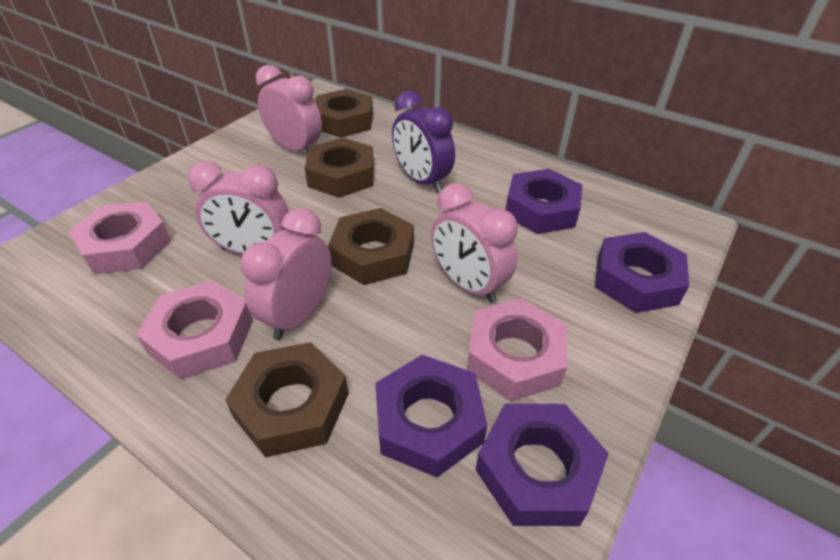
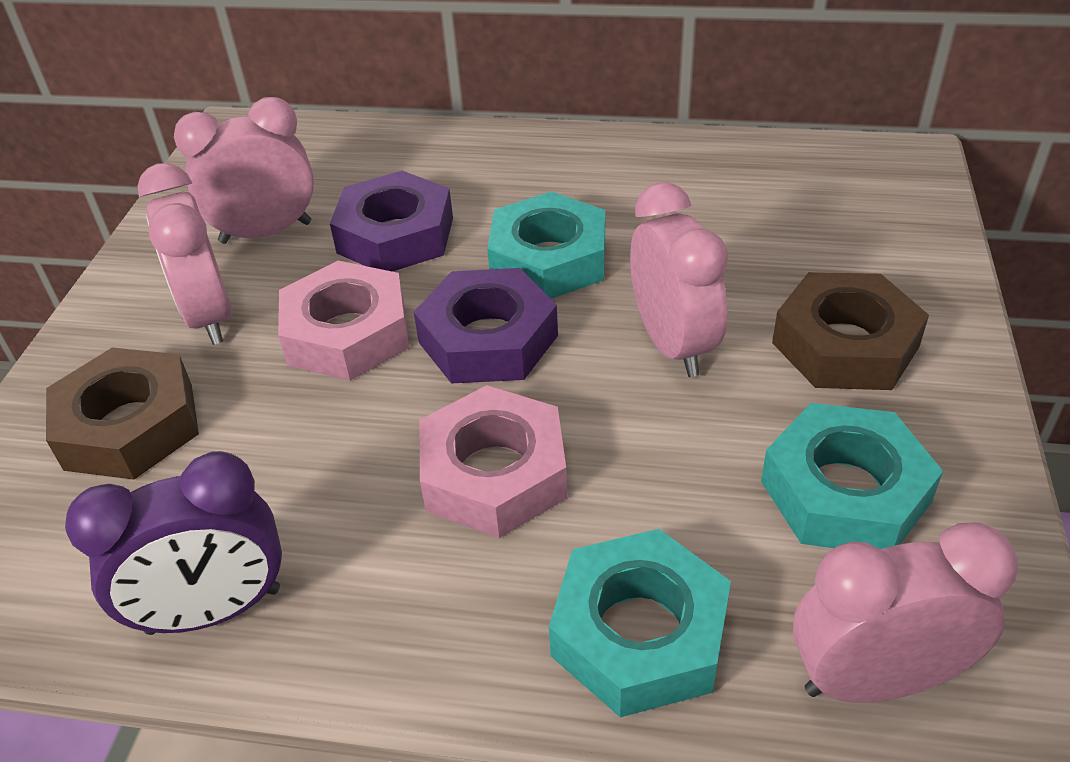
brown nut: 4 -> 2
pink nut: 3 -> 2
purple nut: 4 -> 2
turquoise nut: 0 -> 3

